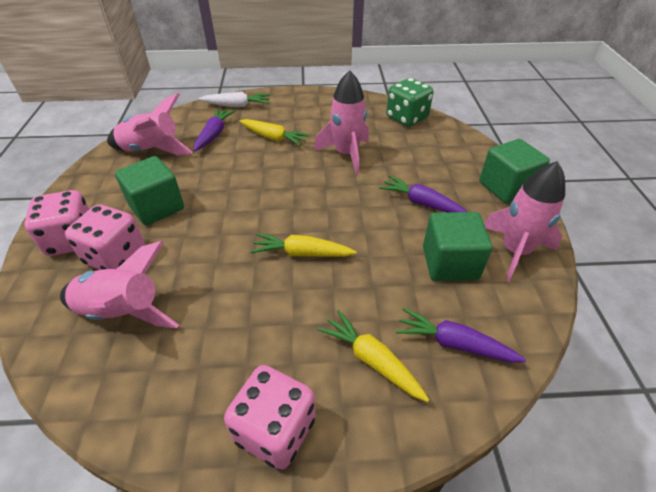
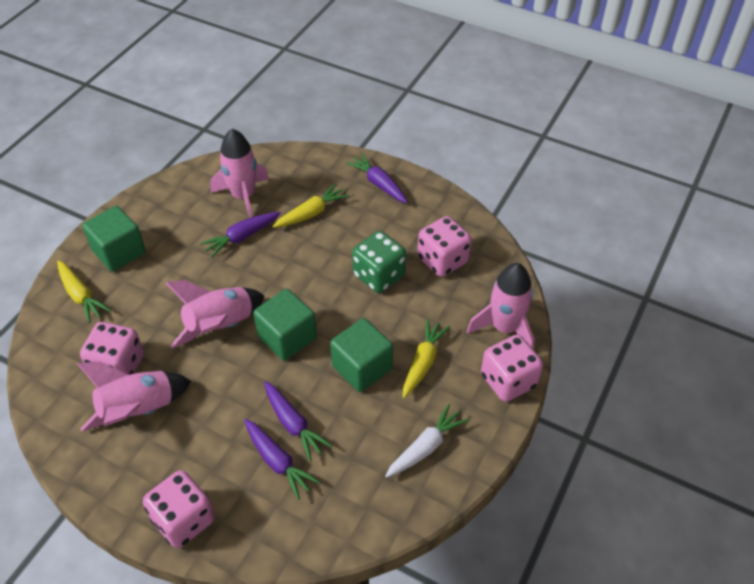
pink dice: 3 -> 4
purple carrot: 3 -> 4

